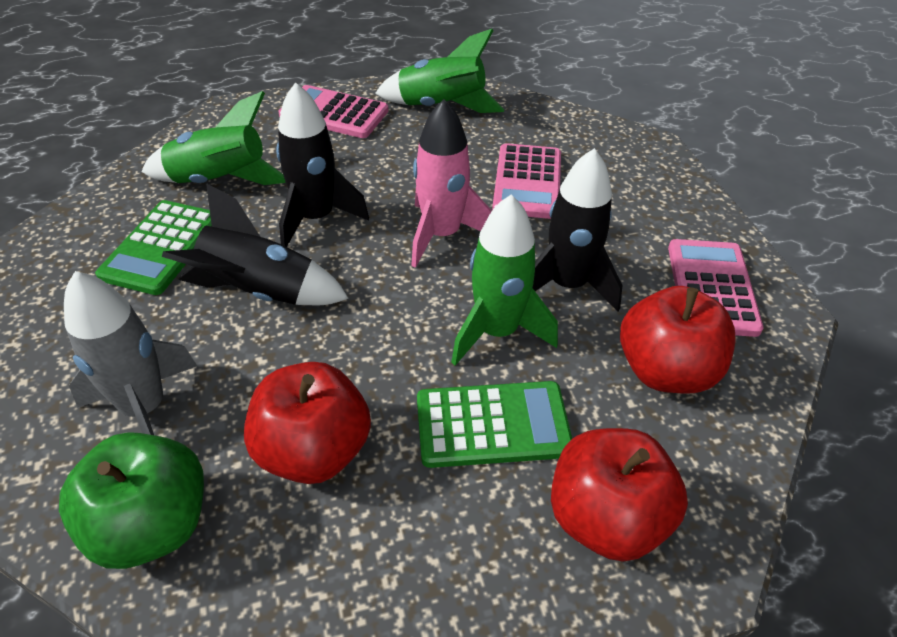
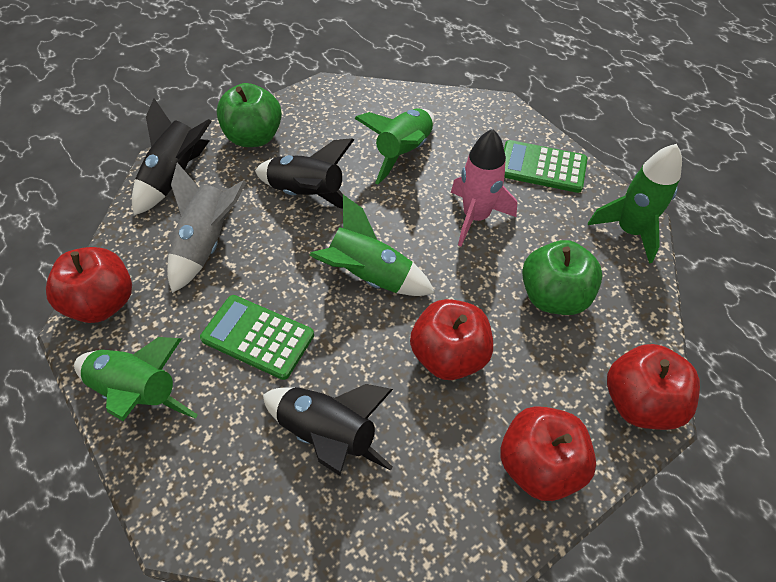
green apple: 1 -> 2
green rocket: 3 -> 4
pink calculator: 3 -> 0
red apple: 3 -> 4

